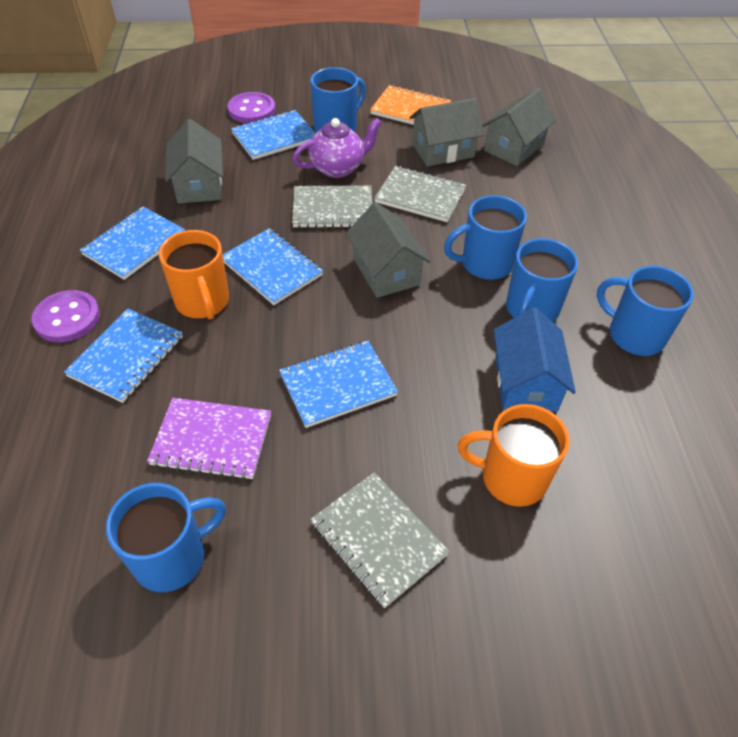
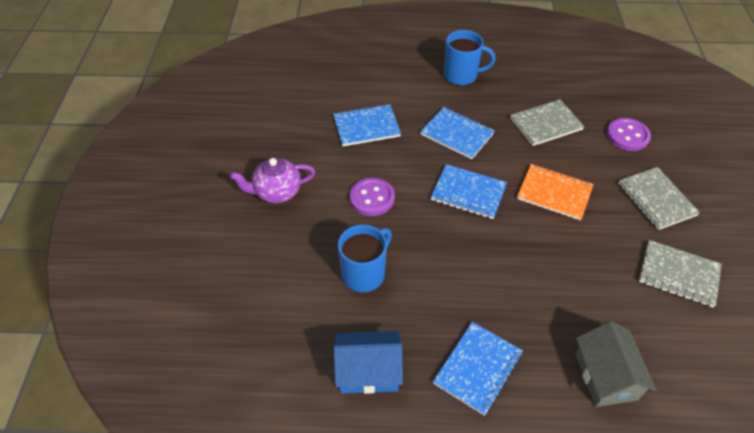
blue mug: 5 -> 2
blue notebook: 5 -> 4
grey house: 4 -> 1
orange mug: 2 -> 0
purple notebook: 1 -> 0

